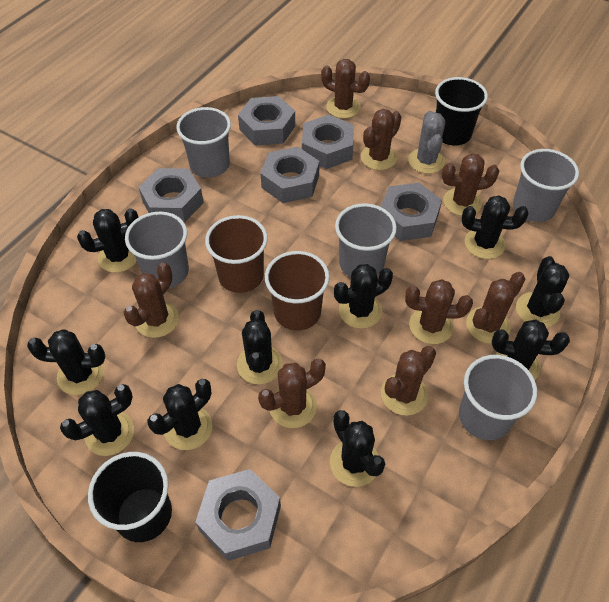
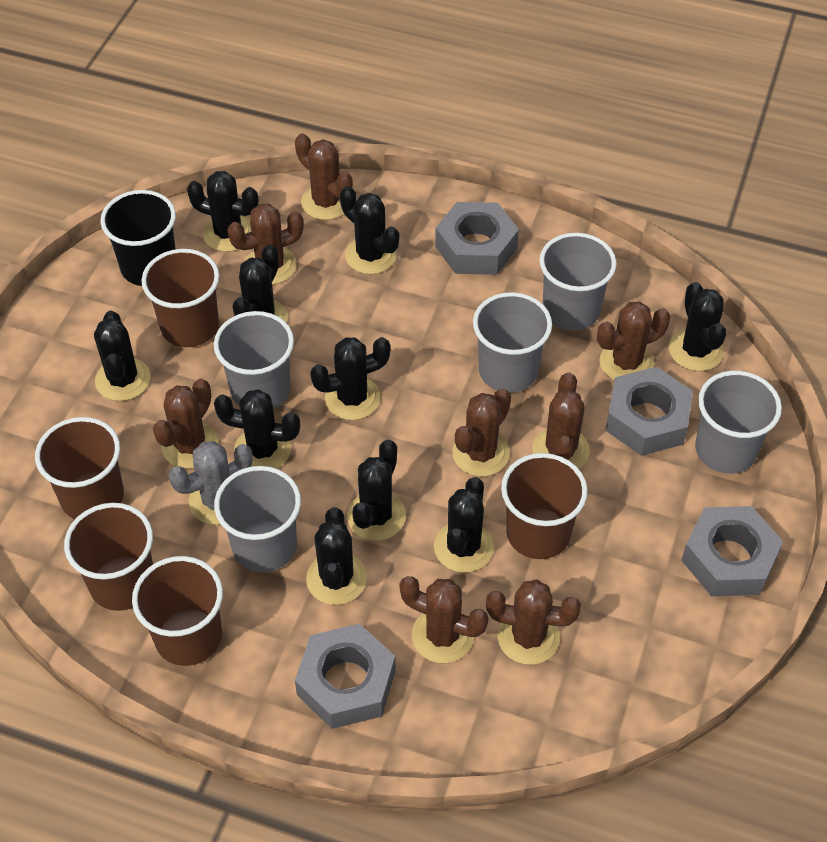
black cup: 2 -> 1
brown cup: 2 -> 5
grey nut: 6 -> 4

